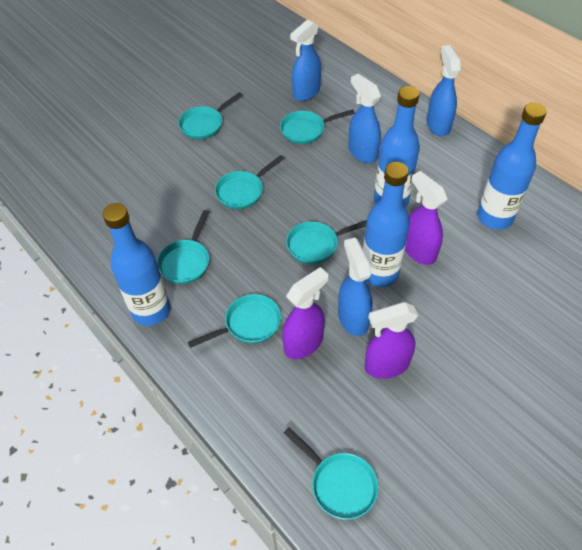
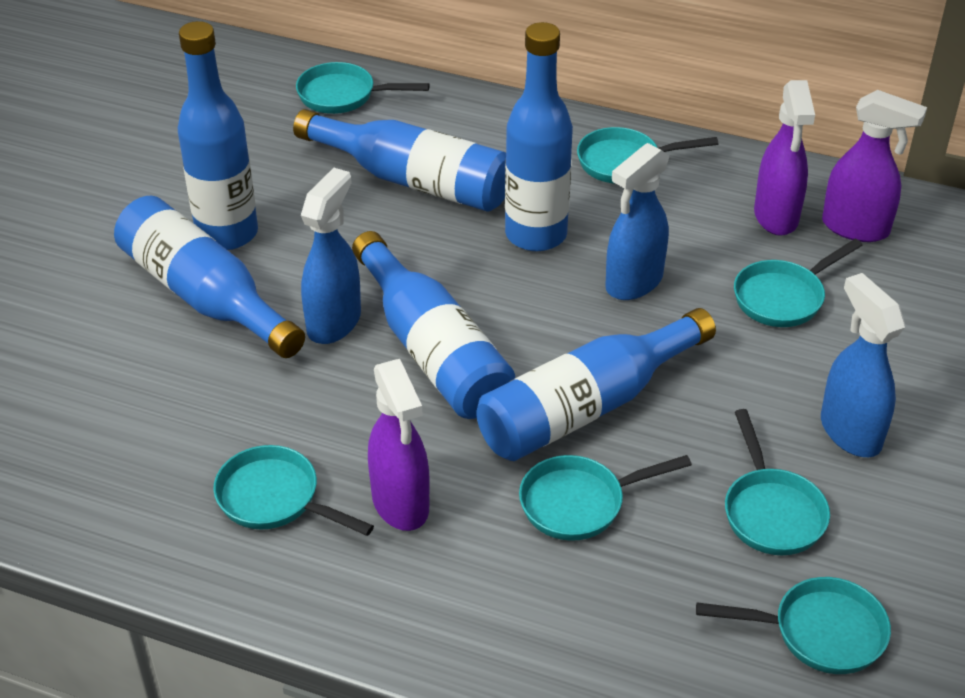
blue bottle: 4 -> 6
blue spray bottle: 4 -> 3

